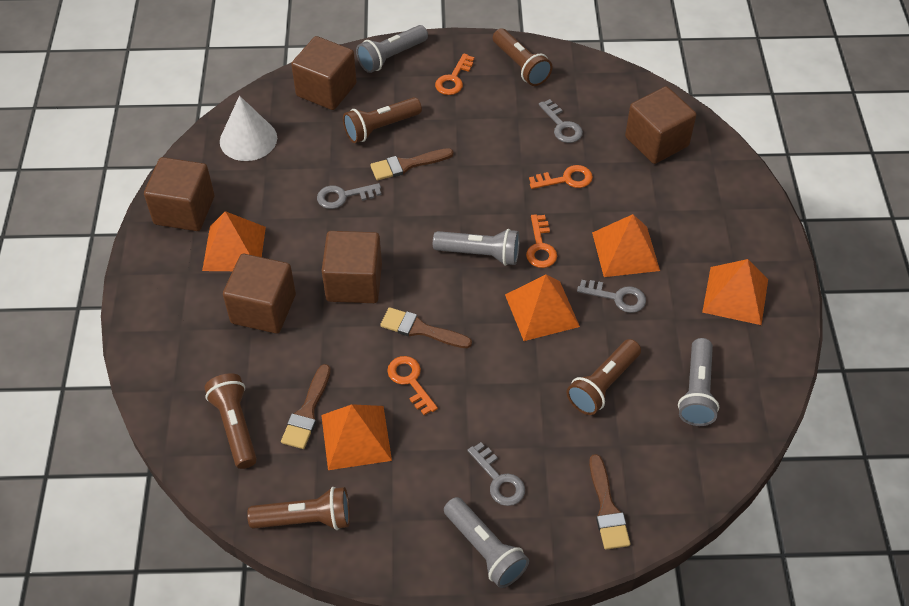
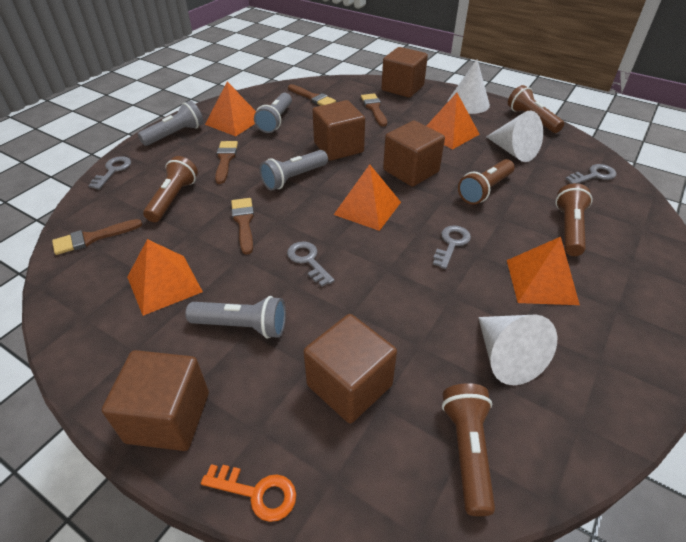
brown brush: 4 -> 5
orange key: 4 -> 1
white cone: 1 -> 3

